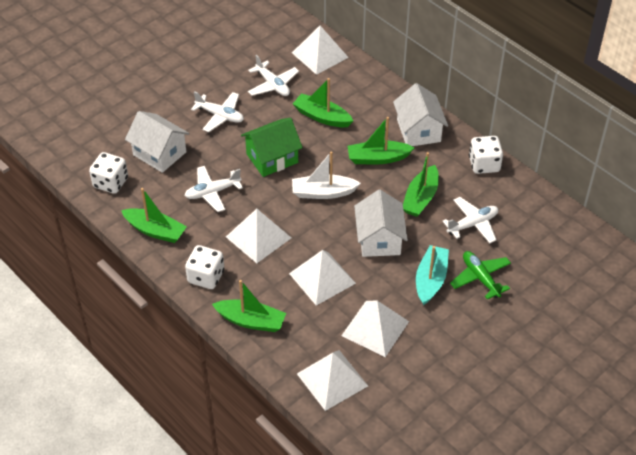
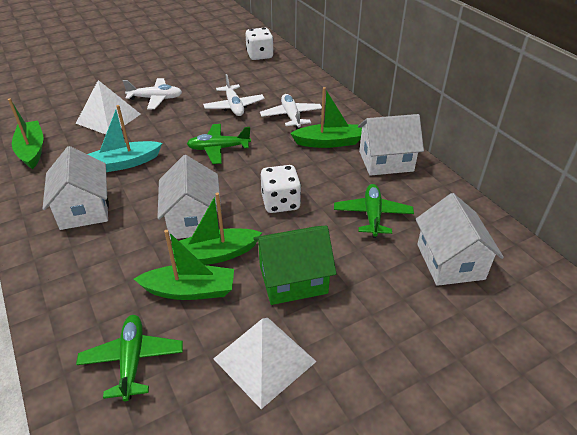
green boat: 5 -> 4
green plane: 1 -> 3
white boat: 1 -> 0
white dice: 3 -> 2
white house: 3 -> 4
white plane: 4 -> 3
white pyramid: 5 -> 2

